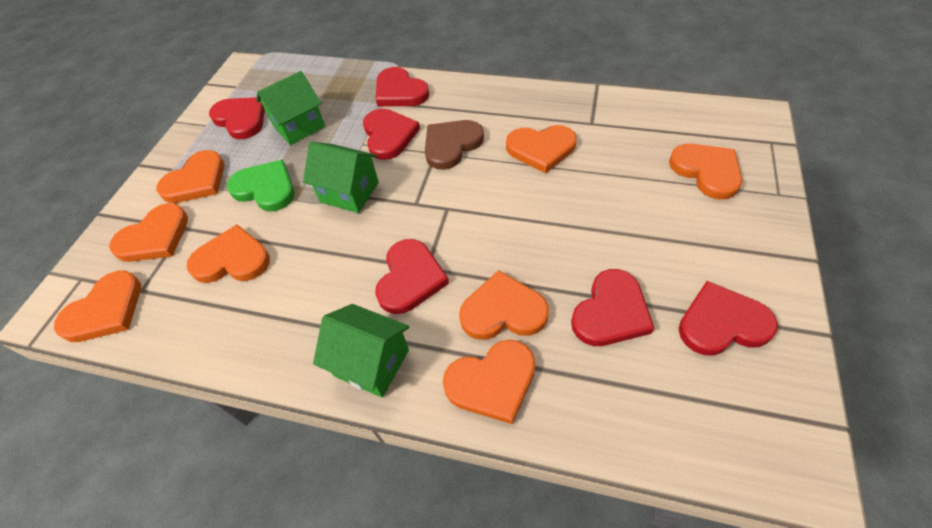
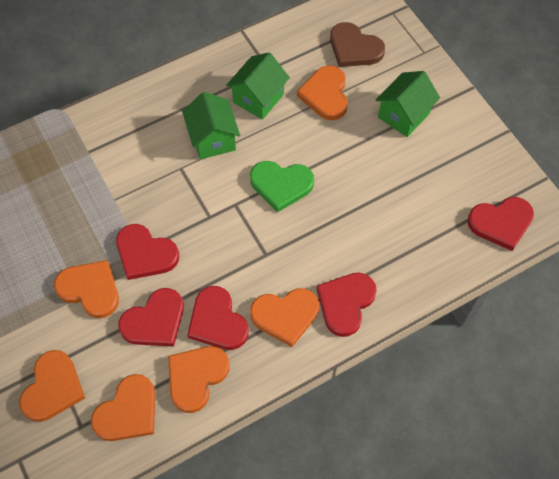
orange heart: 8 -> 6
red heart: 6 -> 5

